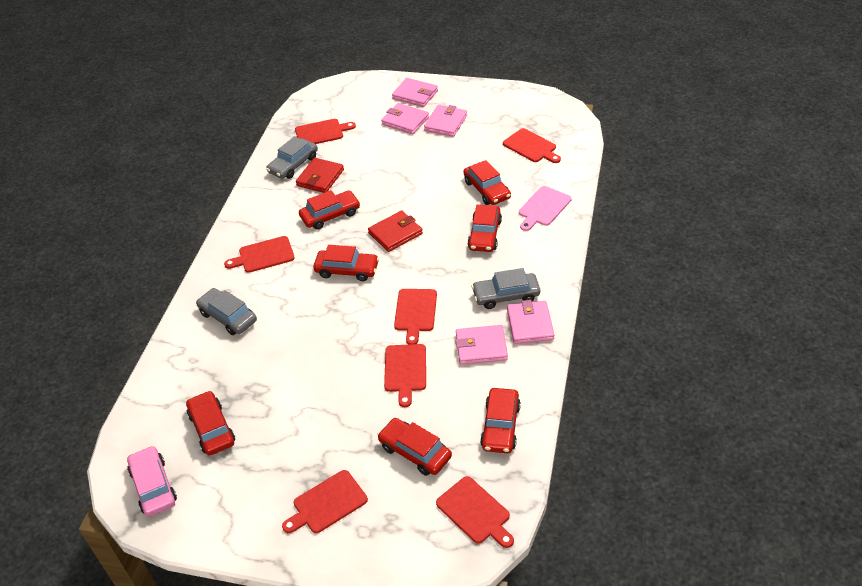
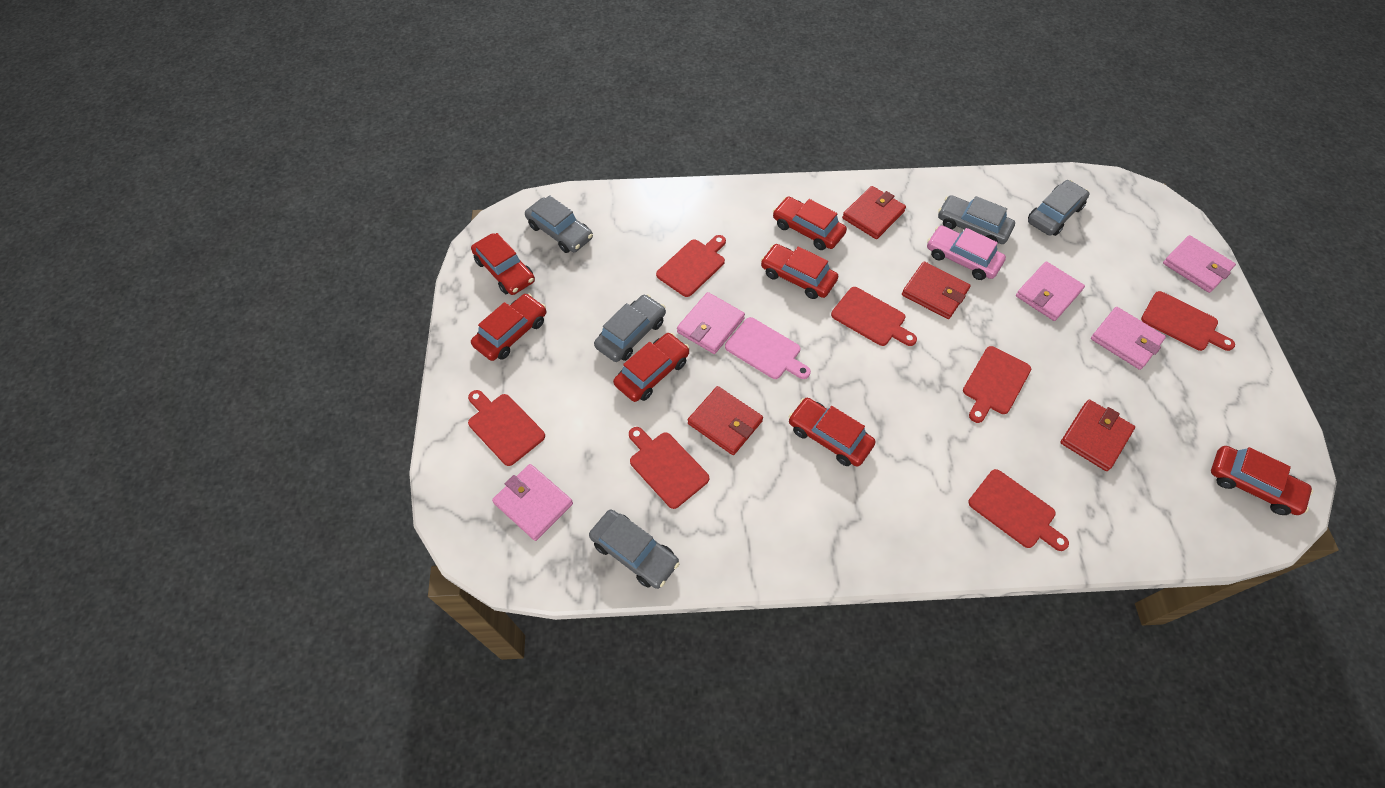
grey car: 3 -> 5
red wallet: 2 -> 4

